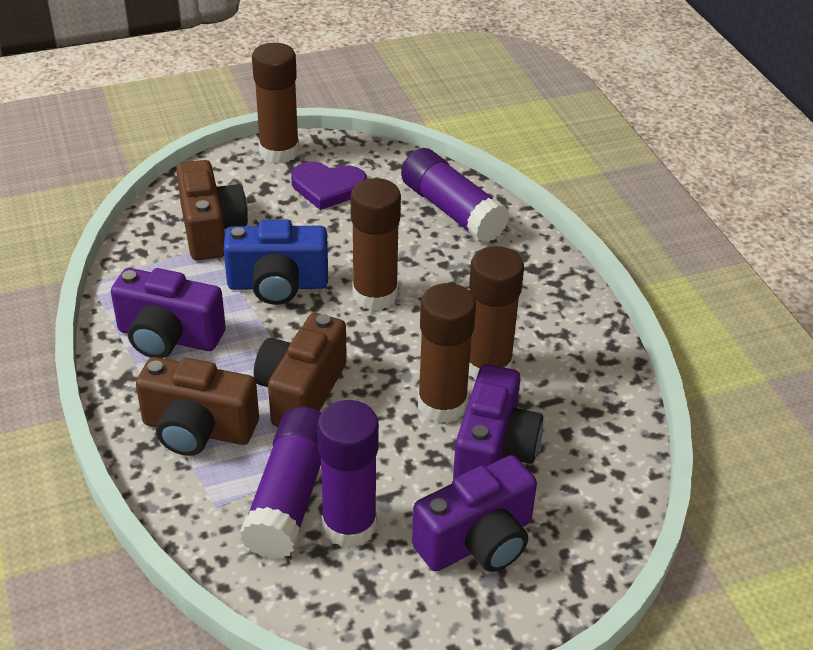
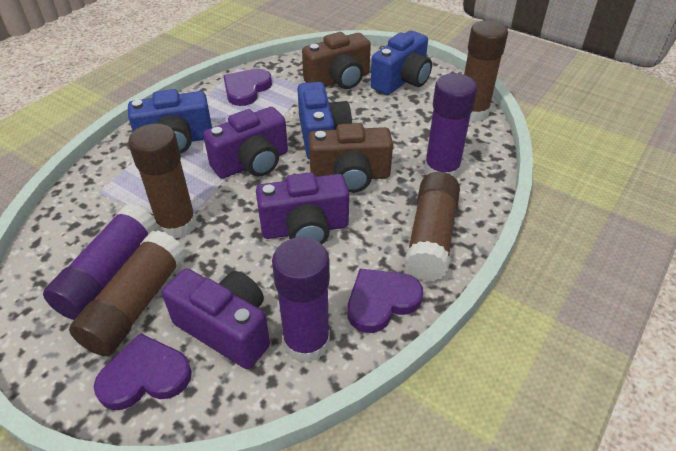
blue camera: 1 -> 3
brown camera: 3 -> 2
purple heart: 1 -> 3

